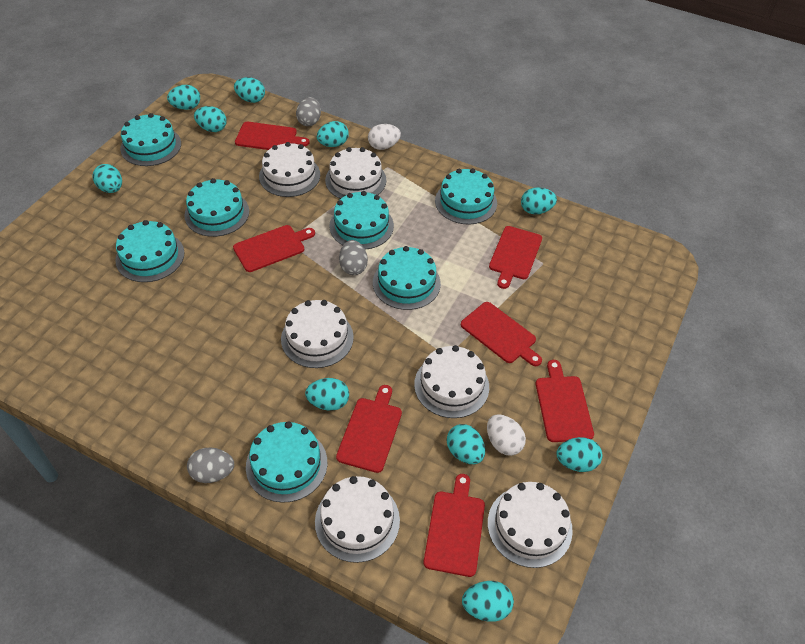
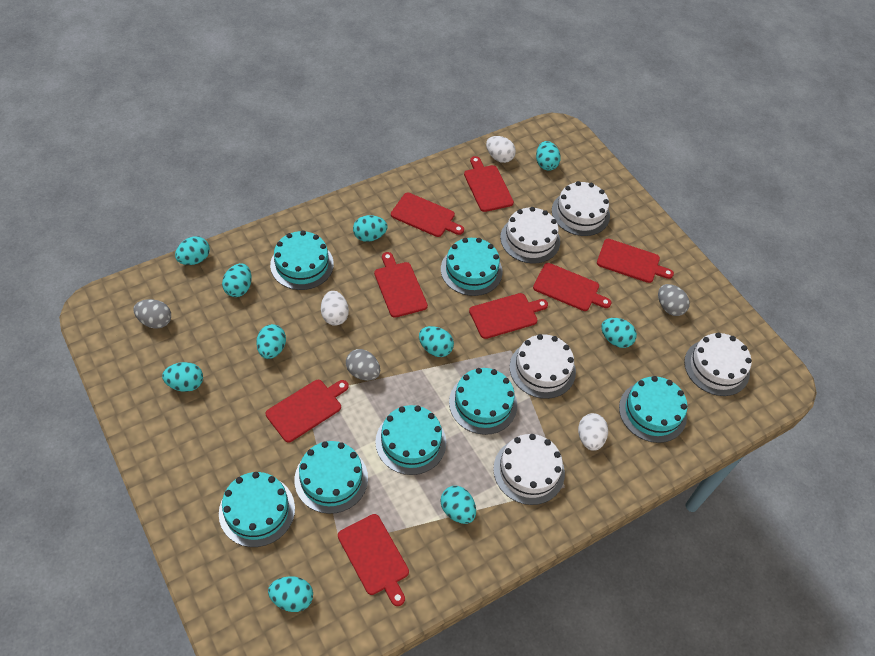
red cutting board: 7 -> 8
white cake: 6 -> 5
white egg: 2 -> 3

